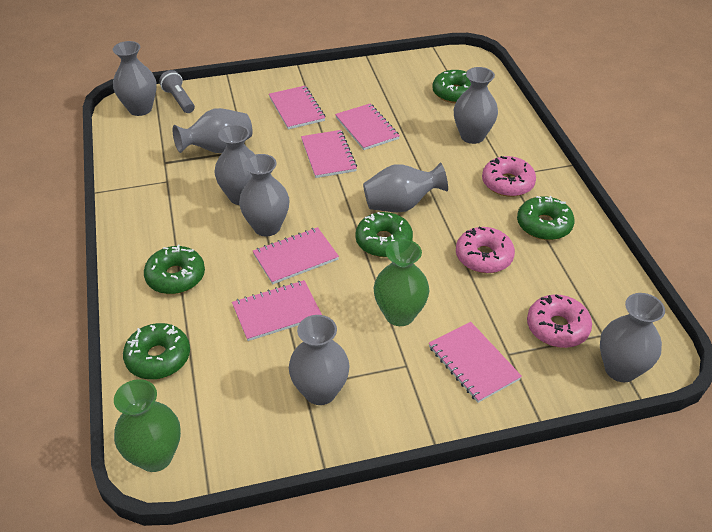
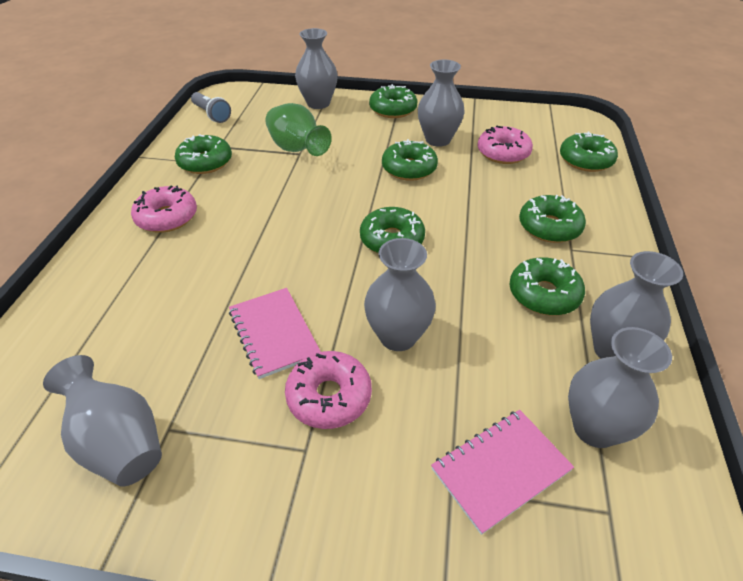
green donut: 5 -> 7
green vase: 2 -> 1
grey vase: 8 -> 6
pink notebook: 6 -> 2

